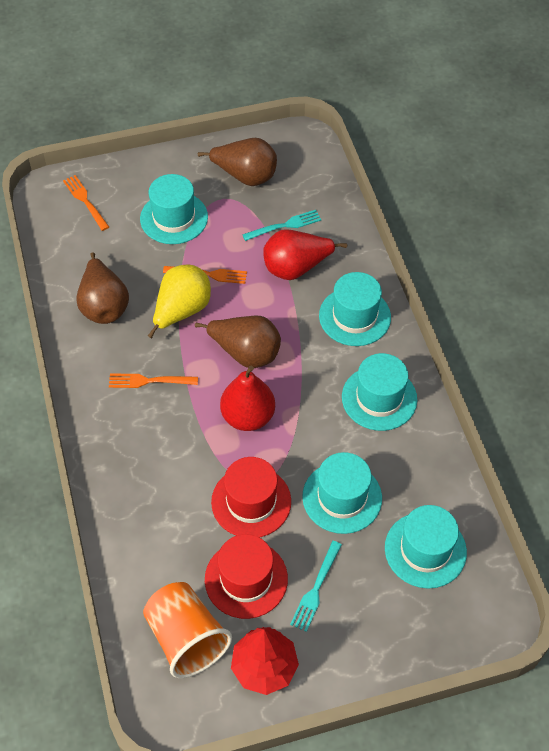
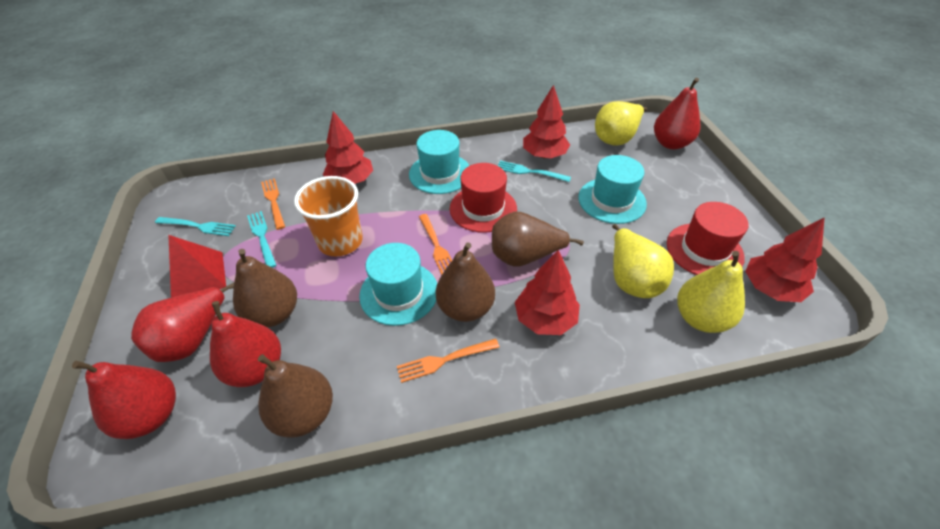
brown pear: 3 -> 4
red pear: 2 -> 4
red pyramid: 0 -> 1
red tree: 1 -> 4
turquoise fork: 2 -> 3
turquoise hat: 5 -> 3
yellow pear: 1 -> 3

